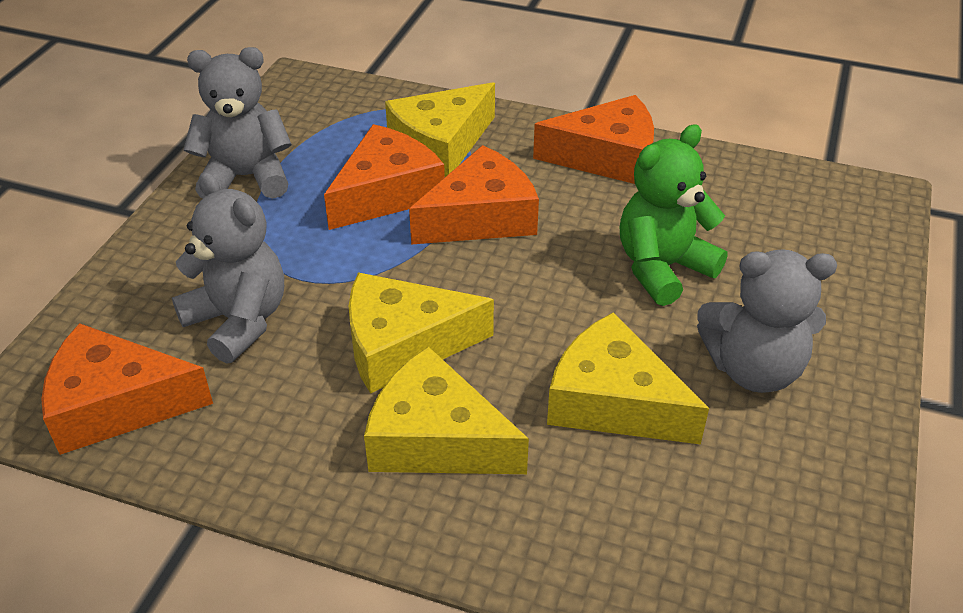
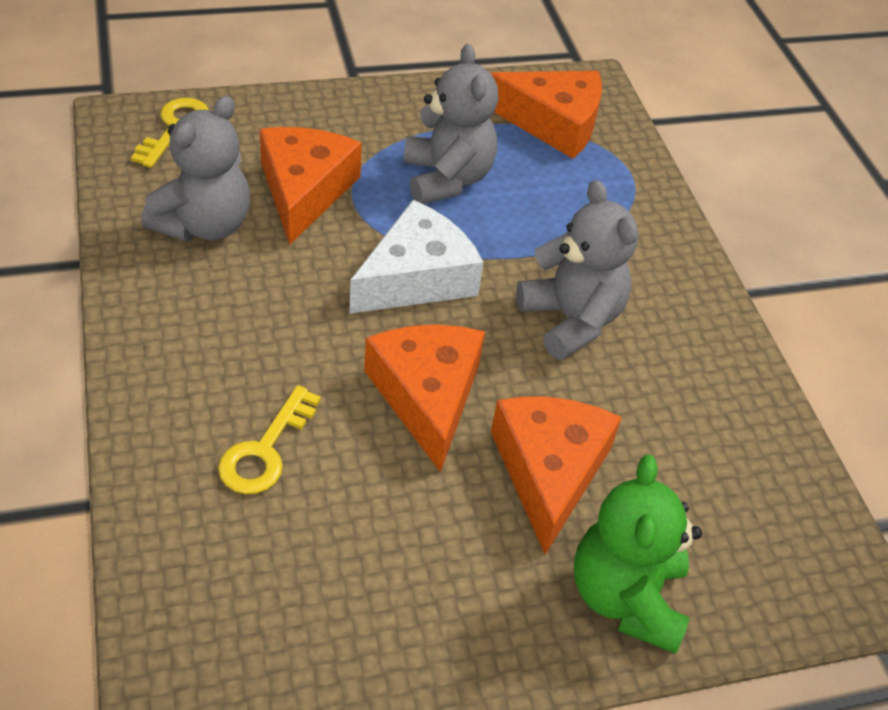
white cheese: 0 -> 1
yellow cheese: 4 -> 0
yellow key: 0 -> 2

